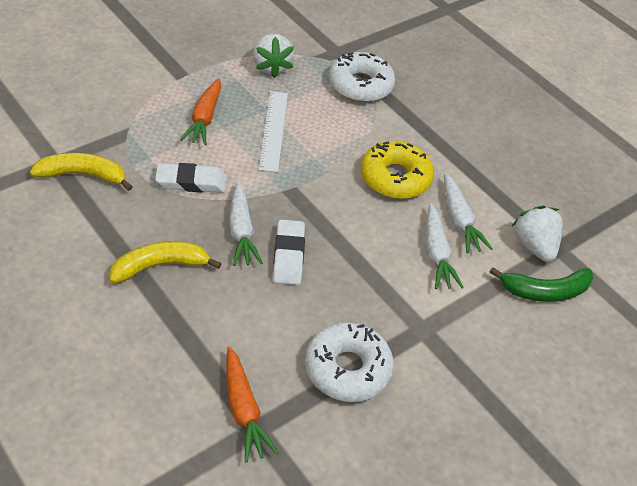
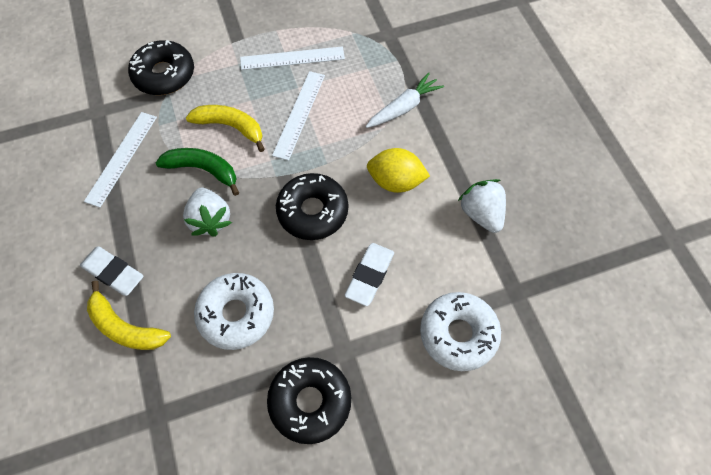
black donut: 0 -> 3
orange carrot: 2 -> 0
white carrot: 3 -> 1
white ruler: 1 -> 3
yellow donut: 1 -> 0
yellow lemon: 0 -> 1

